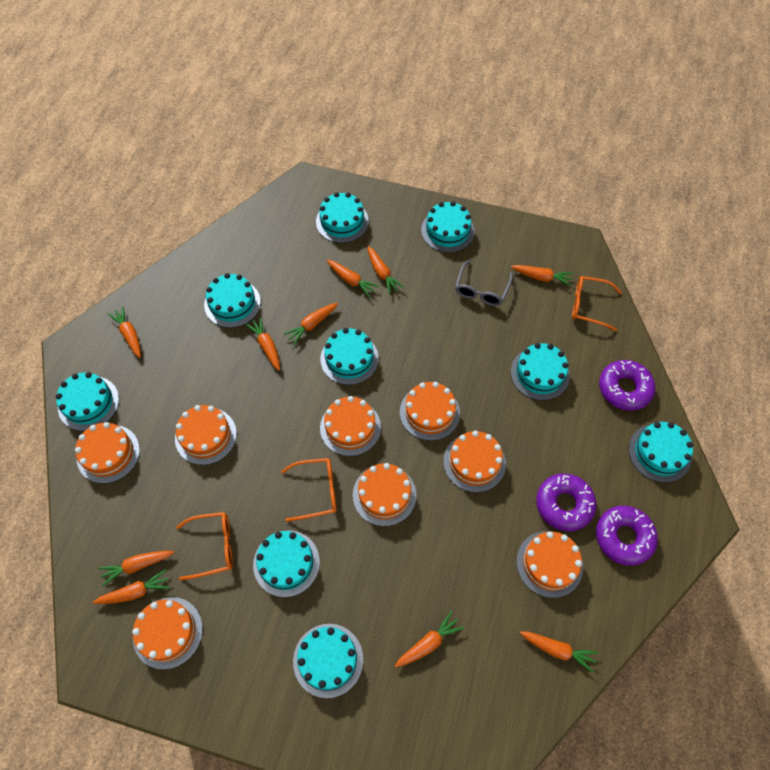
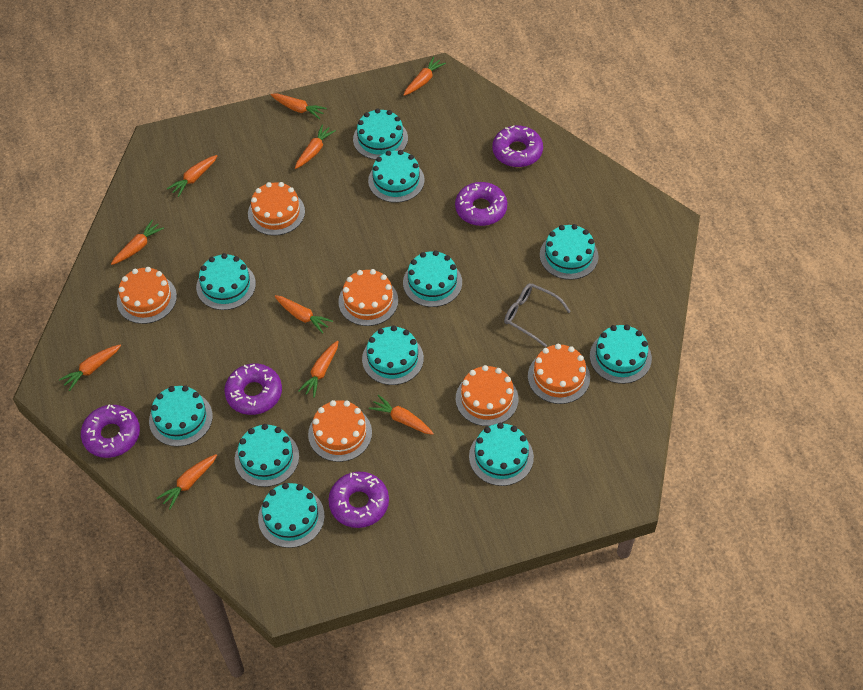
orange cake: 8 -> 6
orange glasses: 3 -> 0
purple donut: 3 -> 5
turquoise cake: 9 -> 11

